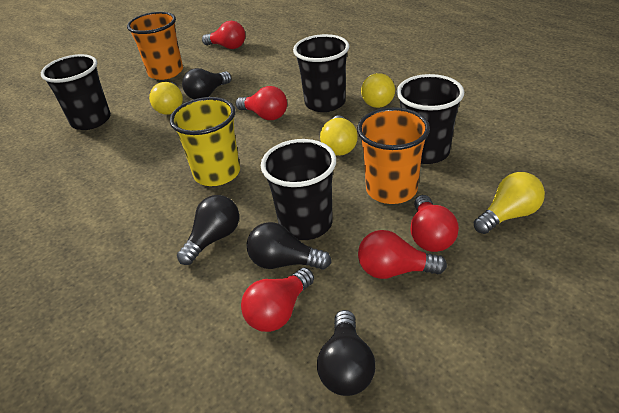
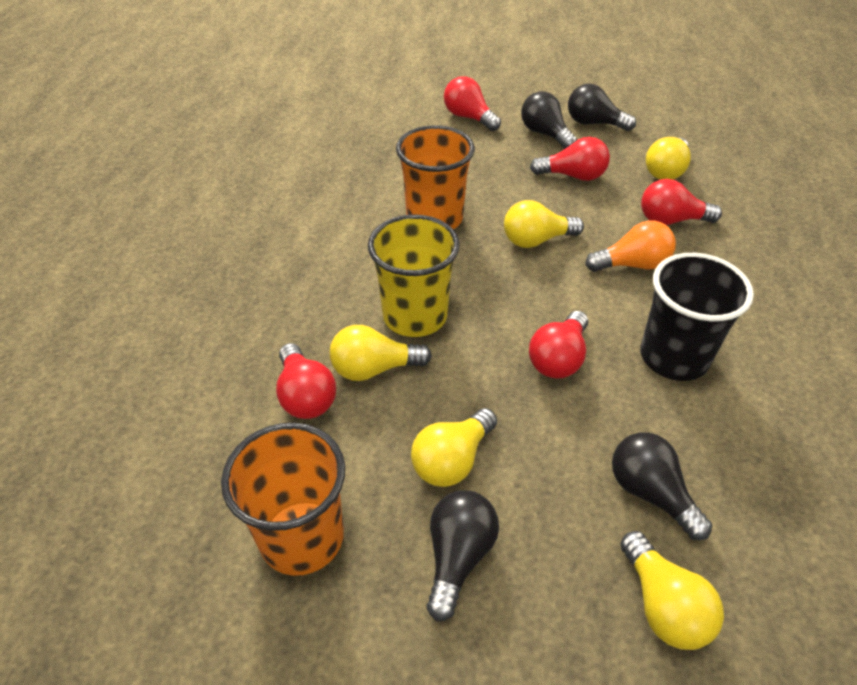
black cup: 4 -> 1
orange light bulb: 0 -> 1
yellow light bulb: 4 -> 5

